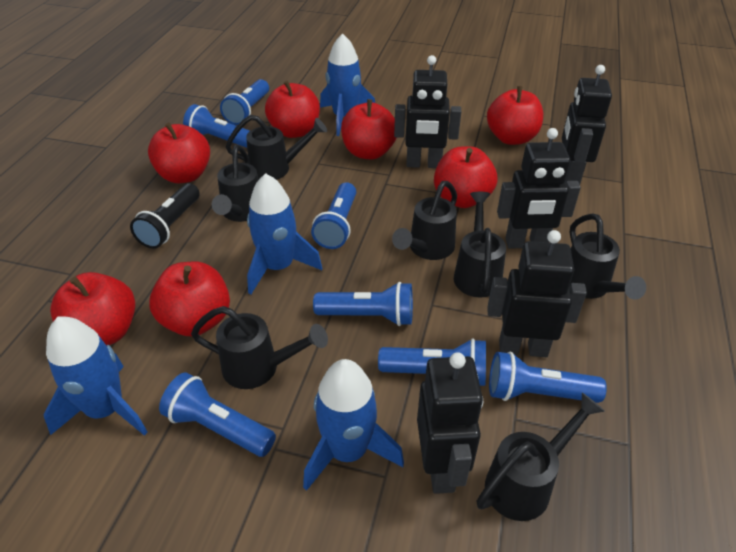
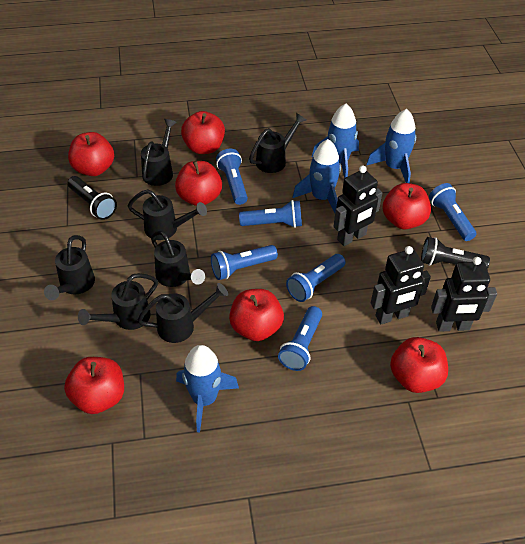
black flashlight: 1 -> 2
black robot: 5 -> 3
blue flashlight: 7 -> 6

